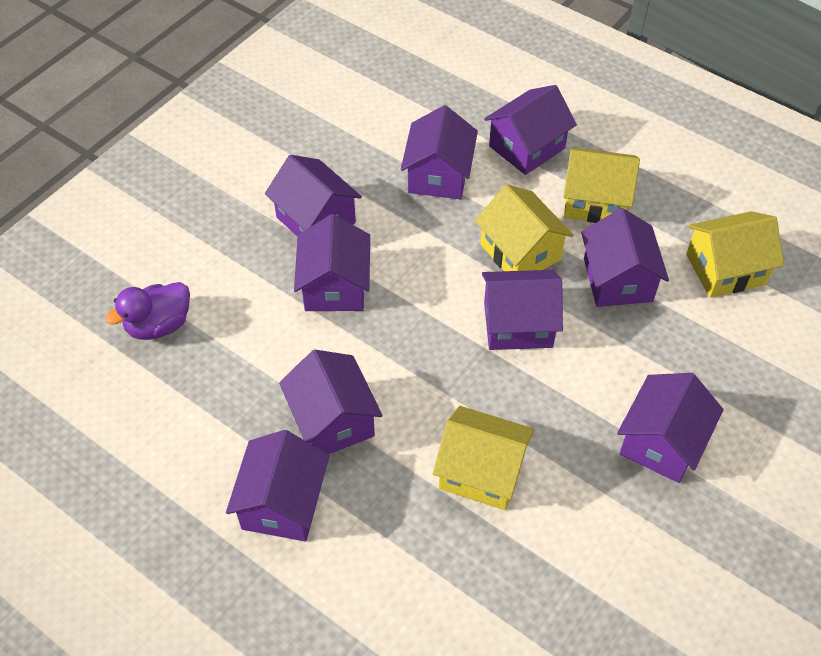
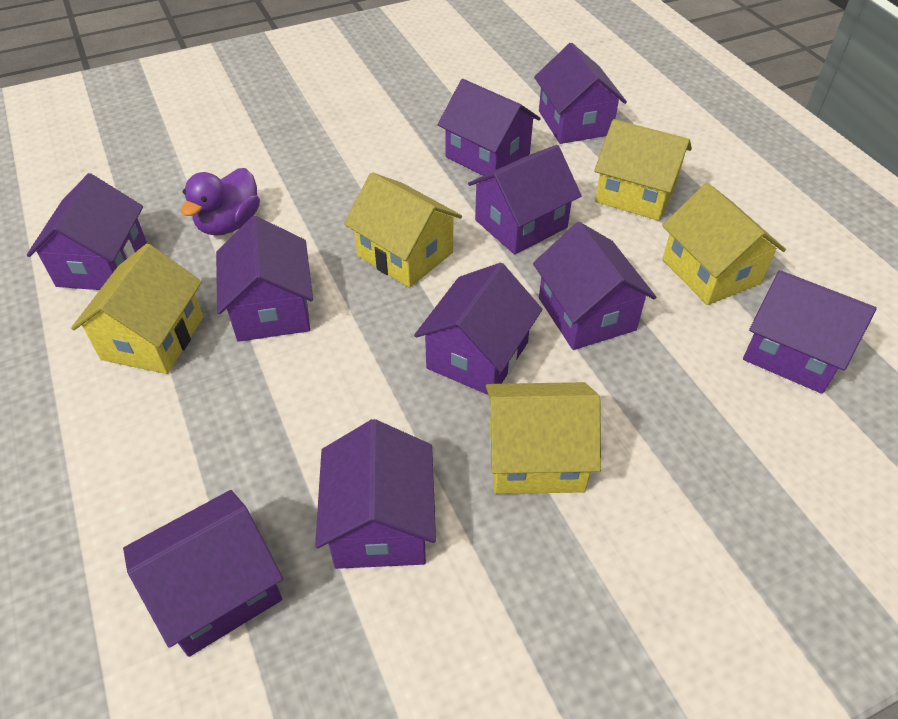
purple house: 9 -> 10
yellow house: 4 -> 5

